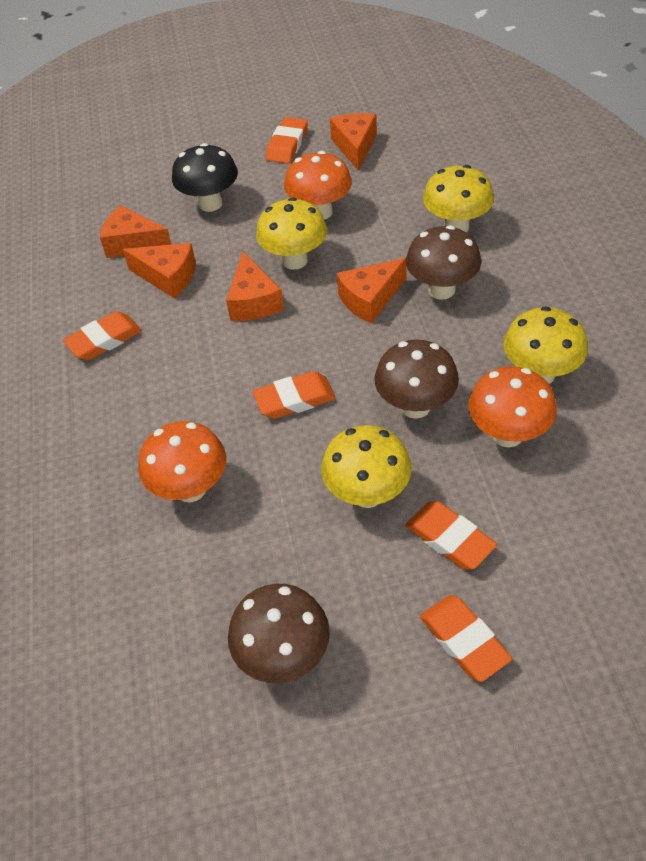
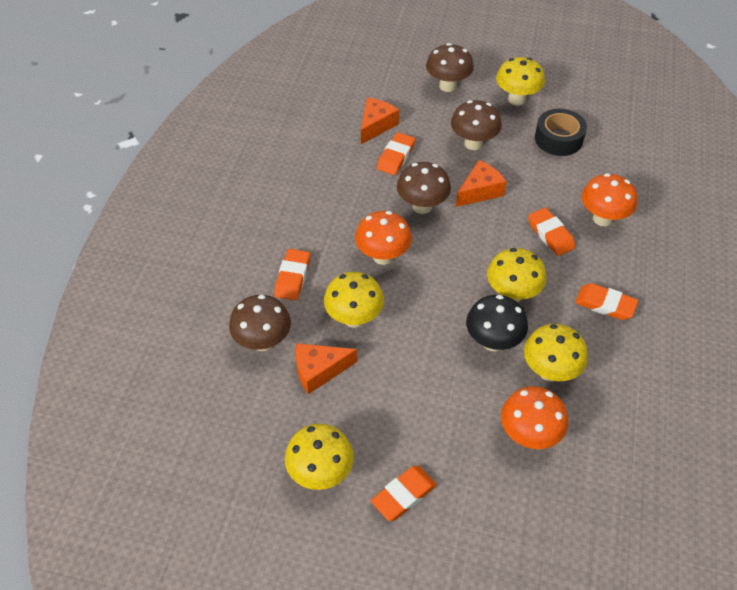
black tape: 0 -> 1
brown mushroom: 3 -> 4
orange cheese: 5 -> 3
yellow mushroom: 4 -> 5

